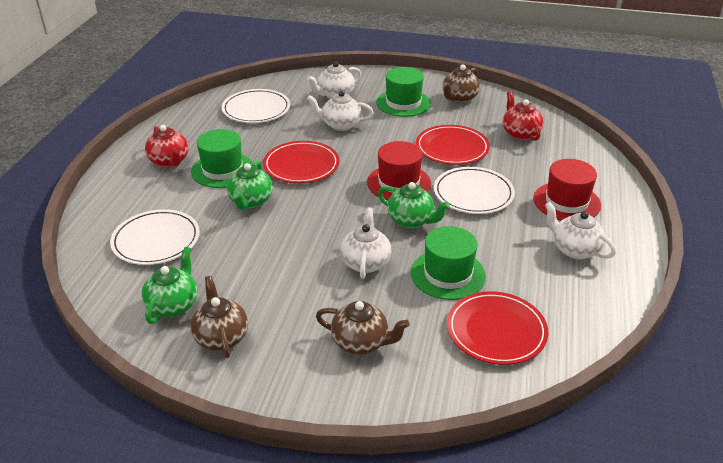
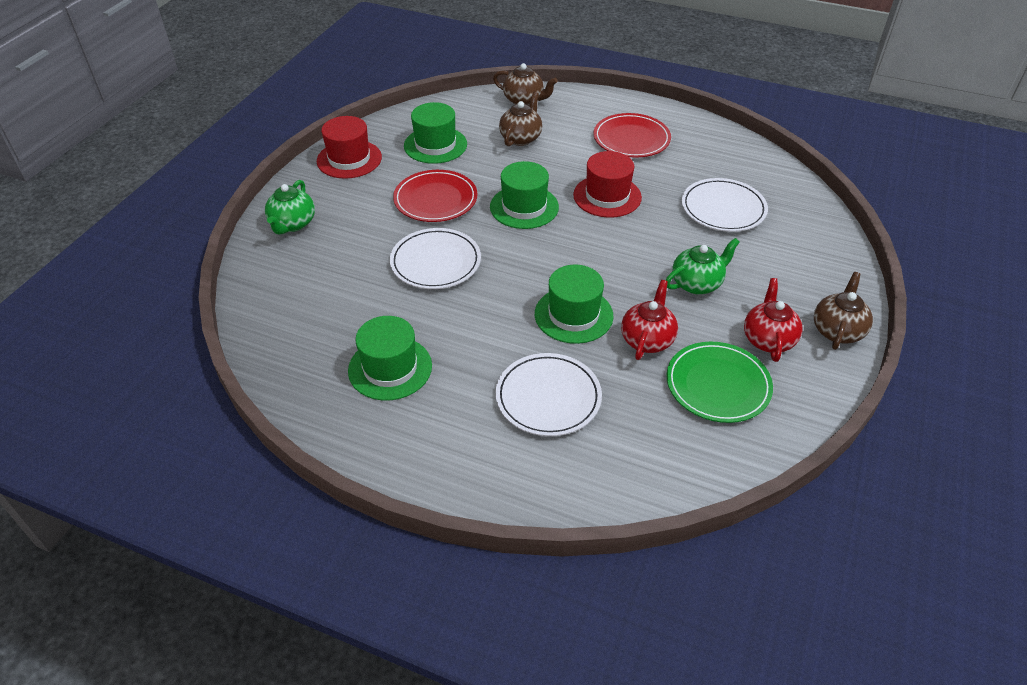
green hat: 3 -> 4
green plate: 0 -> 1
green teapot: 3 -> 2
red plate: 3 -> 2
white teapot: 4 -> 0

